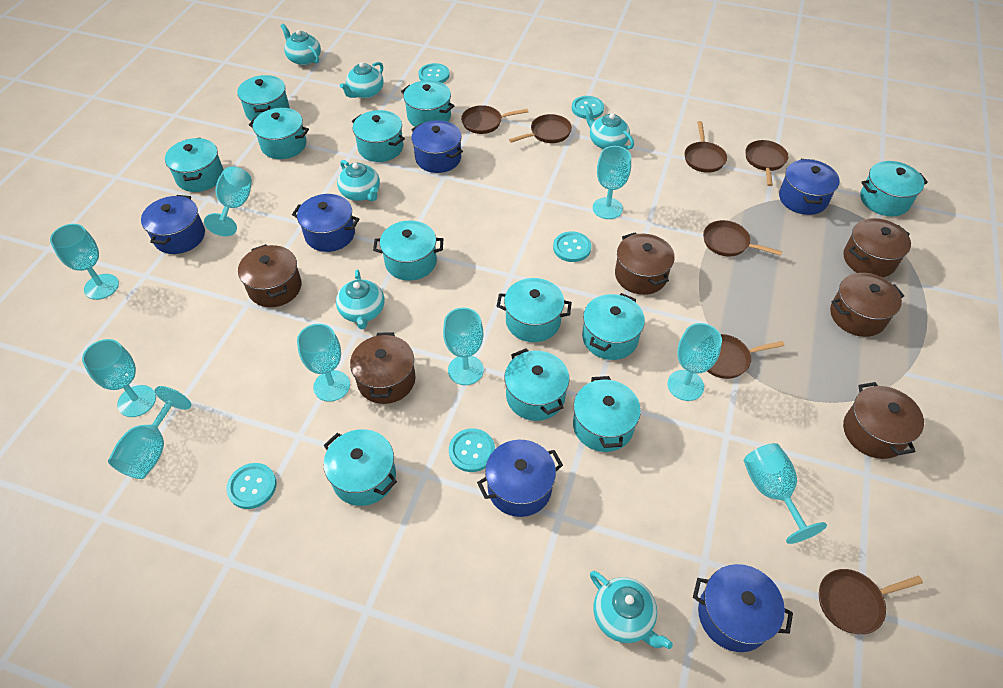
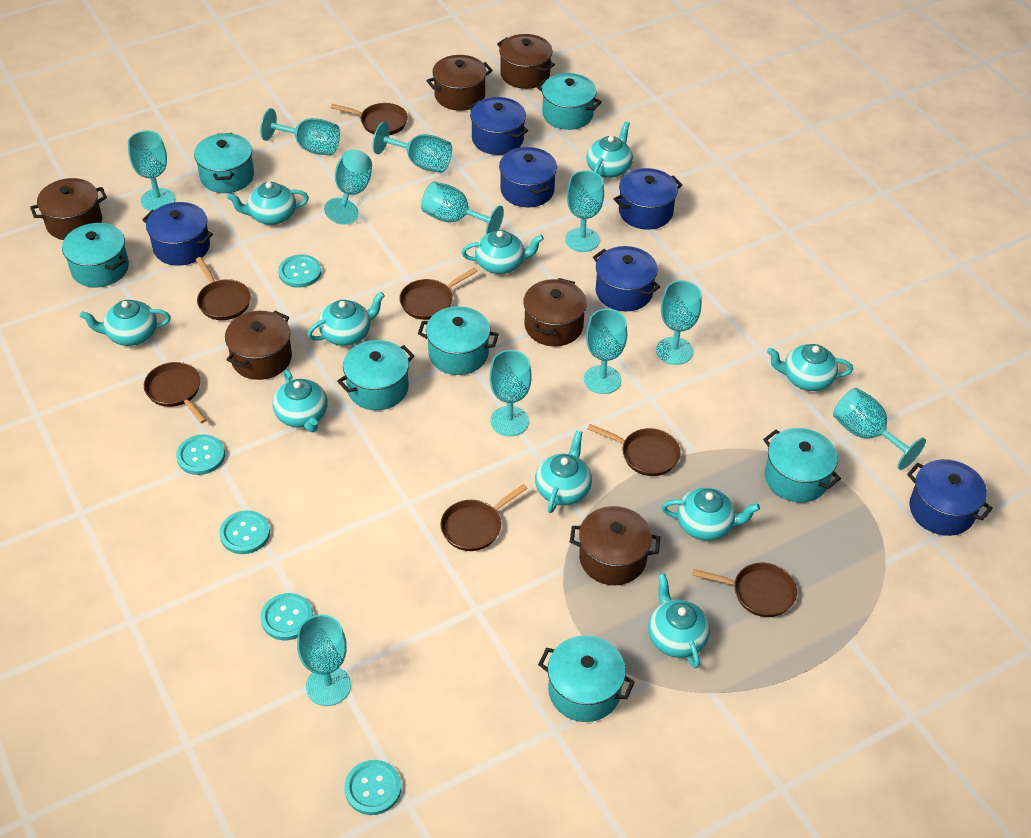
turquoise goblet: 9 -> 11
turquoise pot: 12 -> 7
turquoise teapot: 6 -> 10

